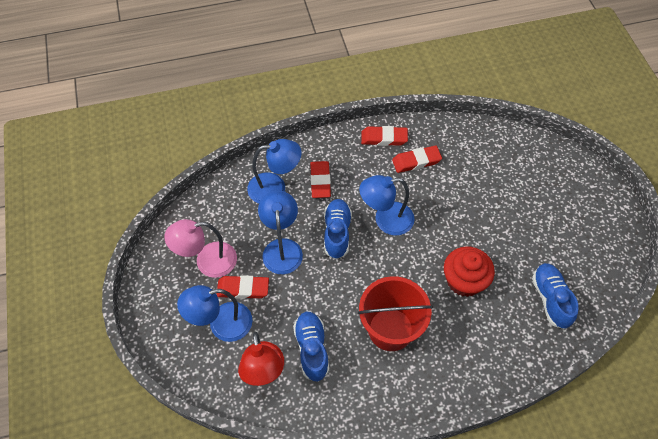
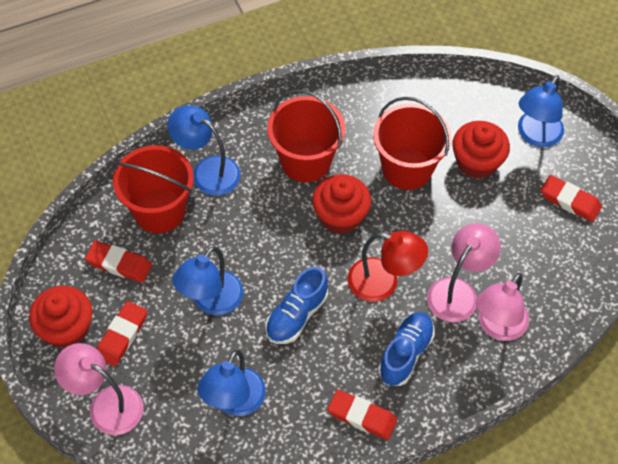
blue shoe: 3 -> 2
pink lamp: 1 -> 3
red bucket: 1 -> 3
red cupcake: 1 -> 3

